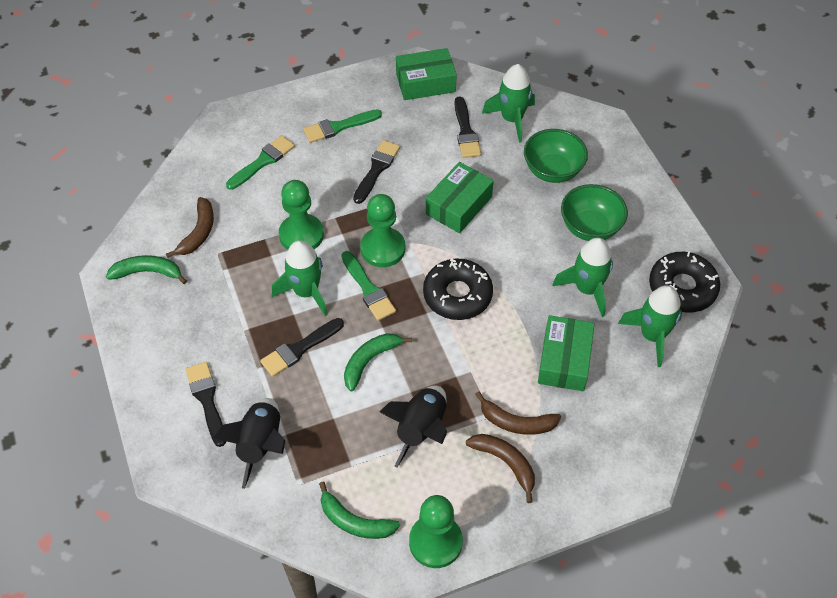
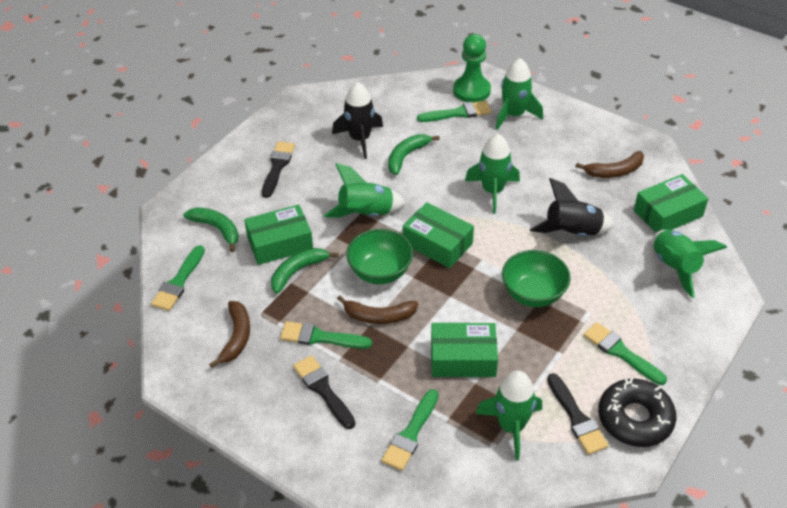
black brush: 4 -> 3
black donut: 2 -> 1
green box: 3 -> 4
green brush: 3 -> 5
green pawn: 3 -> 1
green rocket: 4 -> 5

